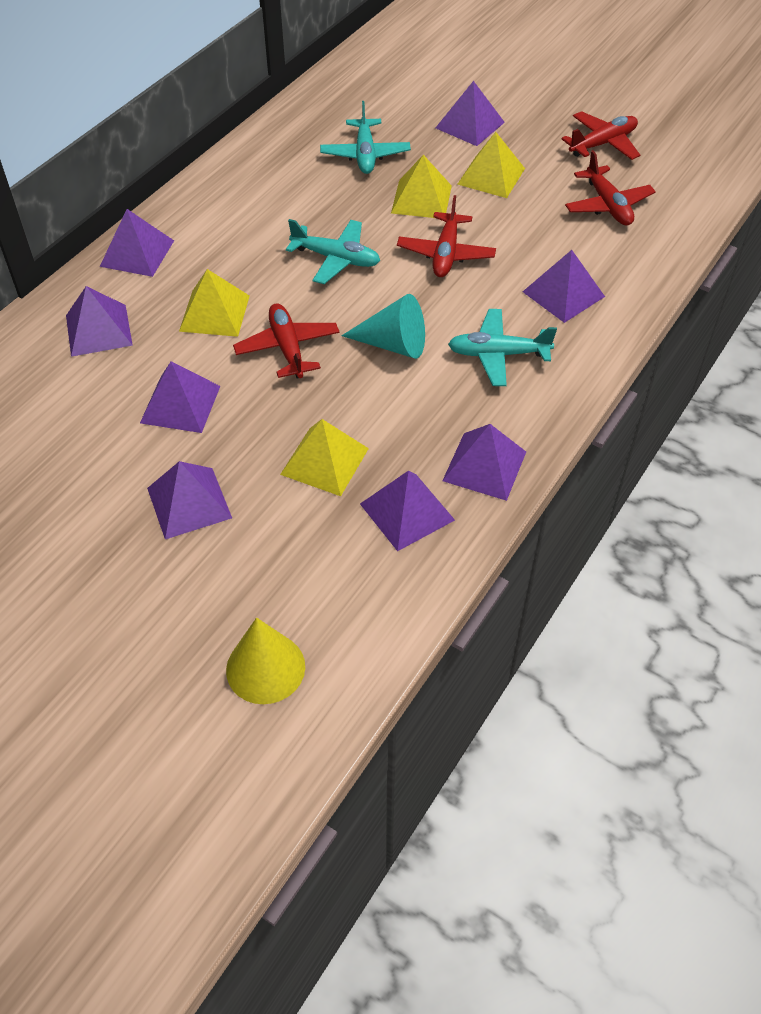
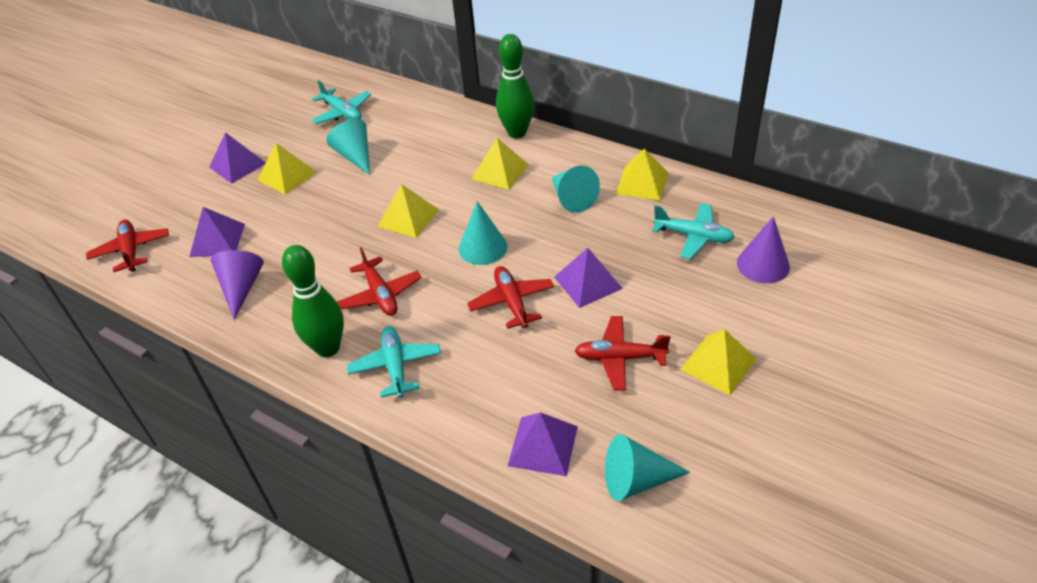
green bowling pin: 0 -> 2
purple cone: 0 -> 2
purple pyramid: 8 -> 4
turquoise cone: 1 -> 4
yellow cone: 1 -> 0
yellow pyramid: 4 -> 5

